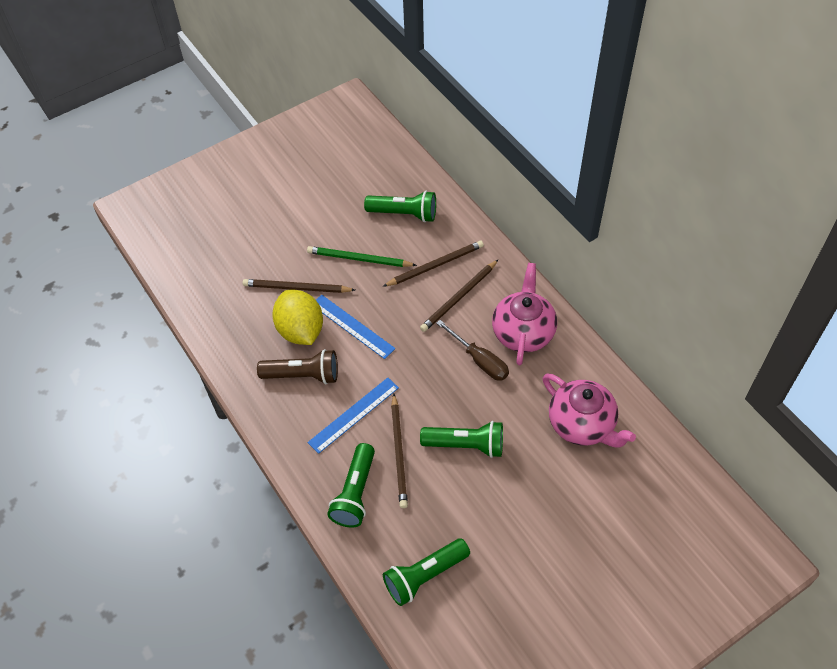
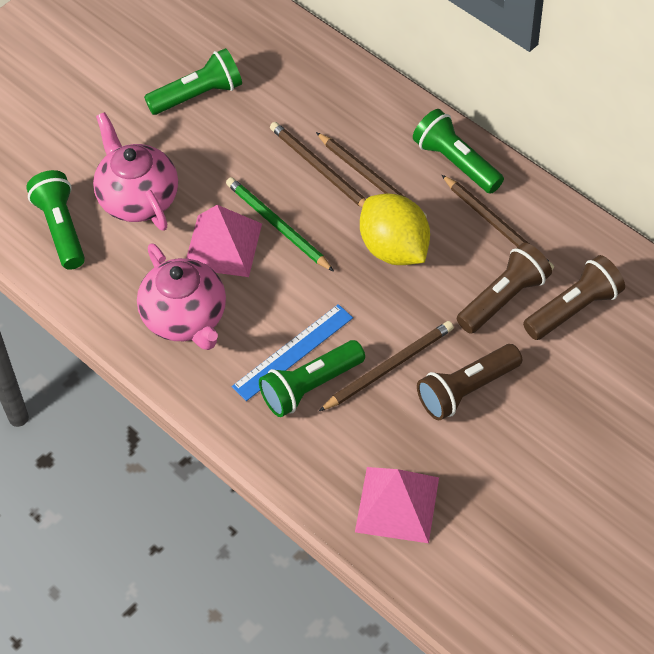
blue ruler: 2 -> 1
brown flashlight: 1 -> 3
brown screwdriver: 1 -> 0
pink pyramid: 0 -> 2

